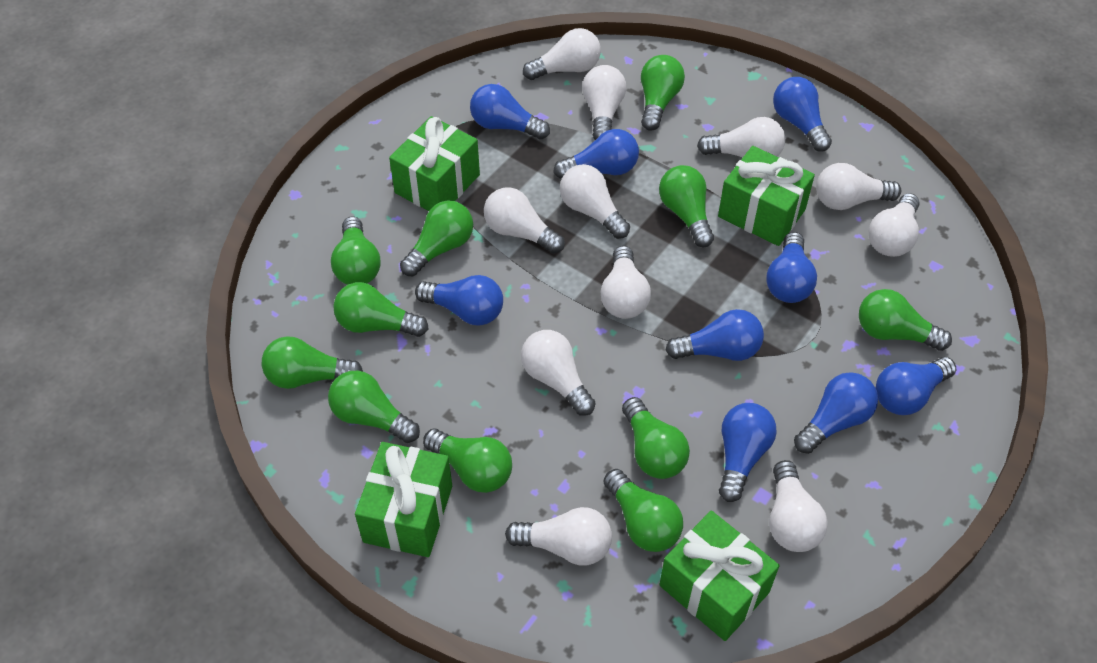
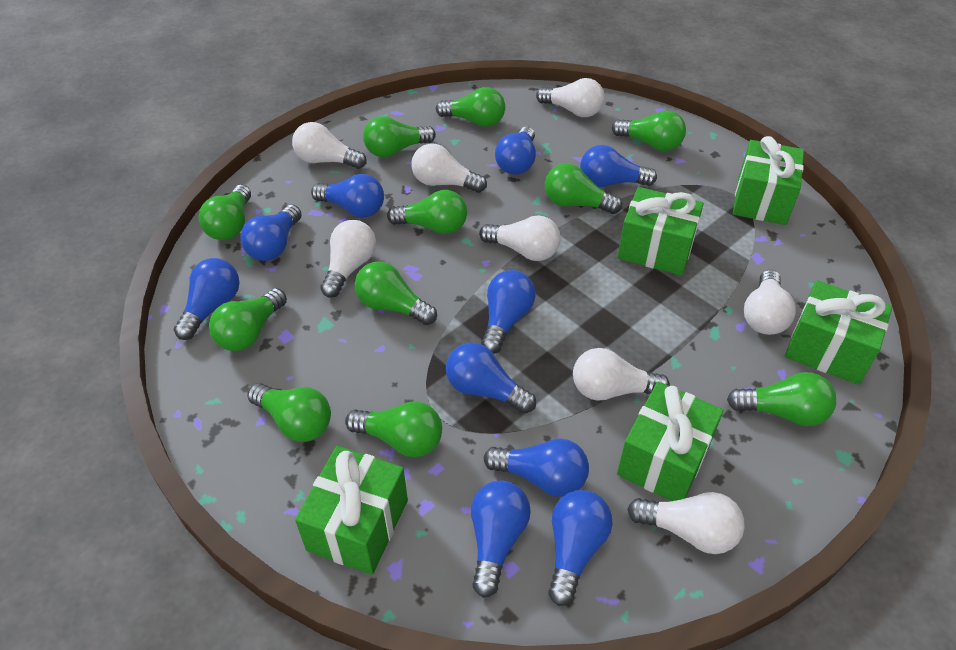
blue light bulb: 9 -> 10
green gift: 4 -> 5
white light bulb: 11 -> 8

